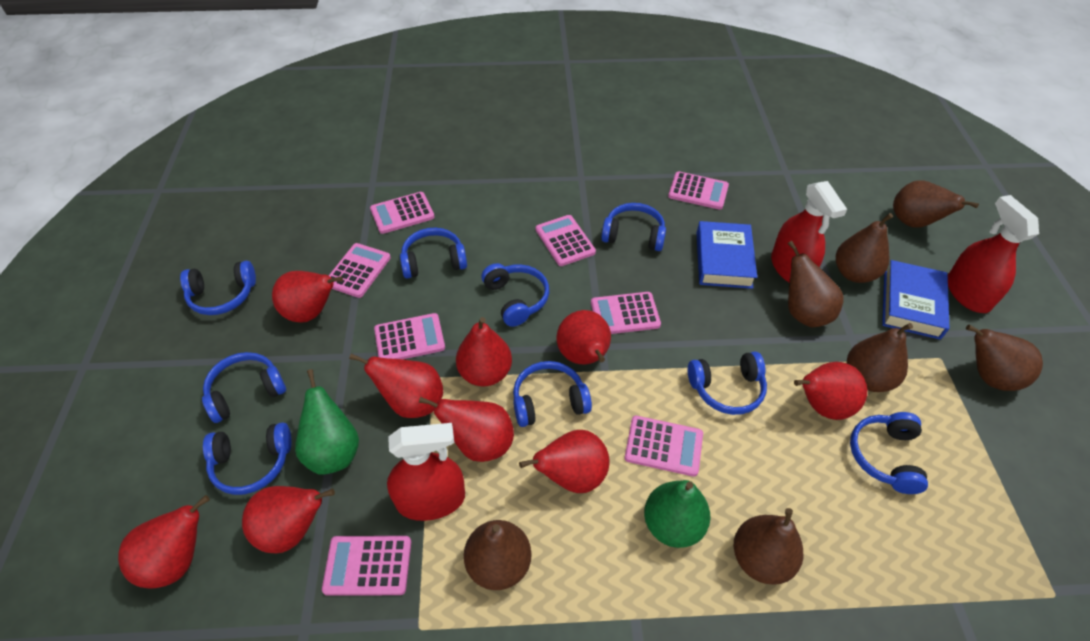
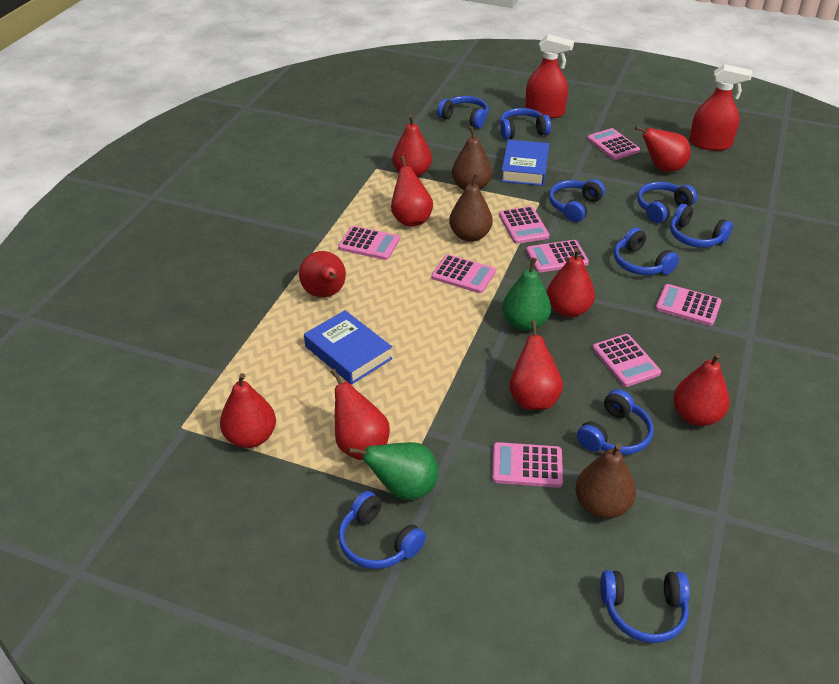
brown pear: 7 -> 3
red spray bottle: 3 -> 2

